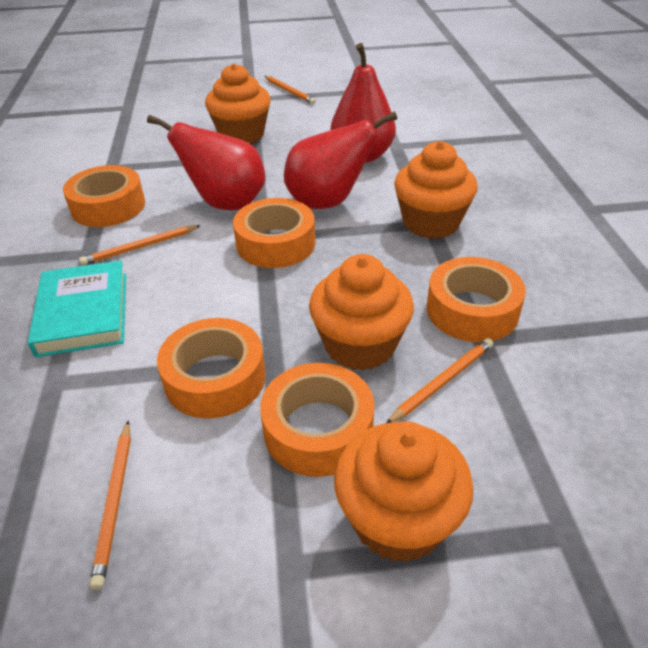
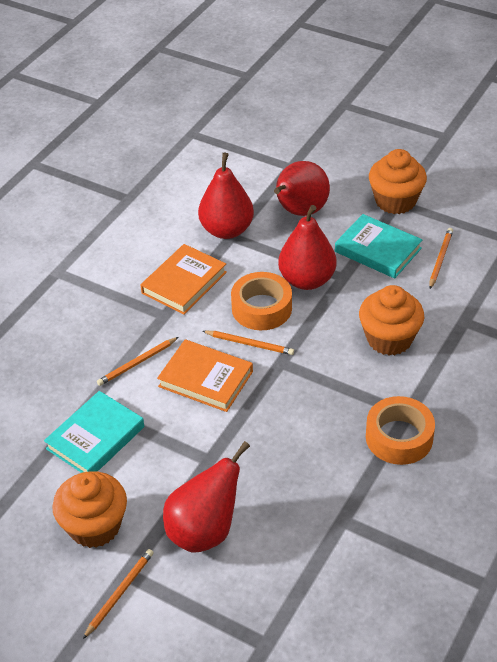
orange book: 0 -> 2
orange cupcake: 4 -> 3
orange tape: 5 -> 2
red pear: 3 -> 4
turquoise book: 1 -> 2

